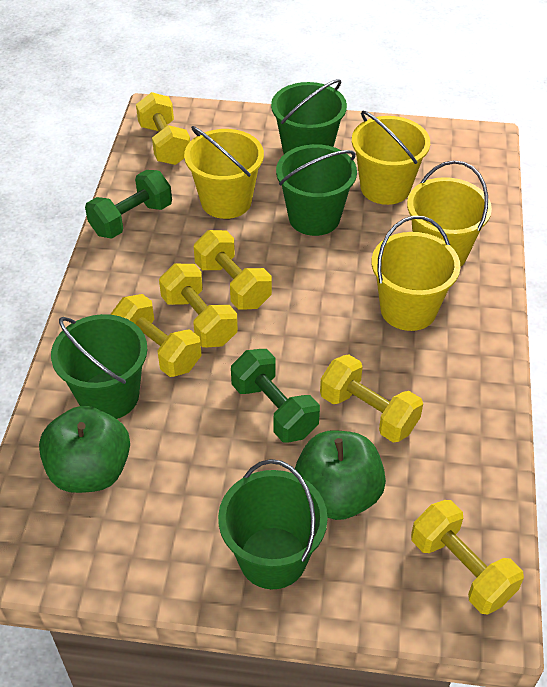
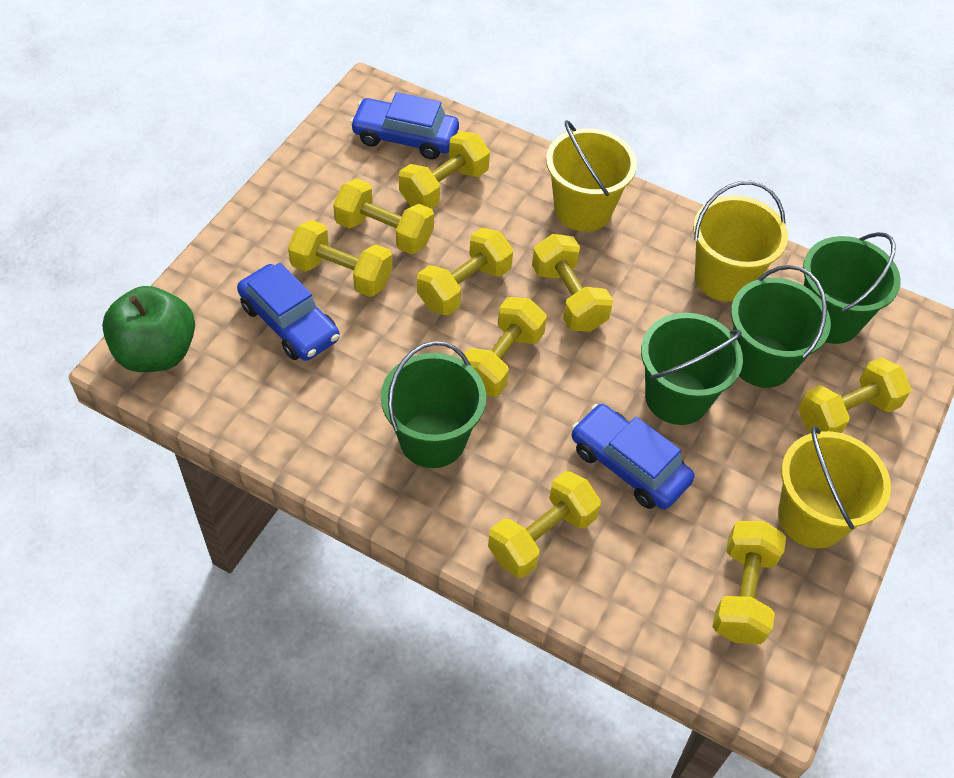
blue car: 0 -> 3
green apple: 2 -> 1
green dumbbell: 2 -> 0
yellow bucket: 4 -> 3
yellow dumbbell: 6 -> 9

